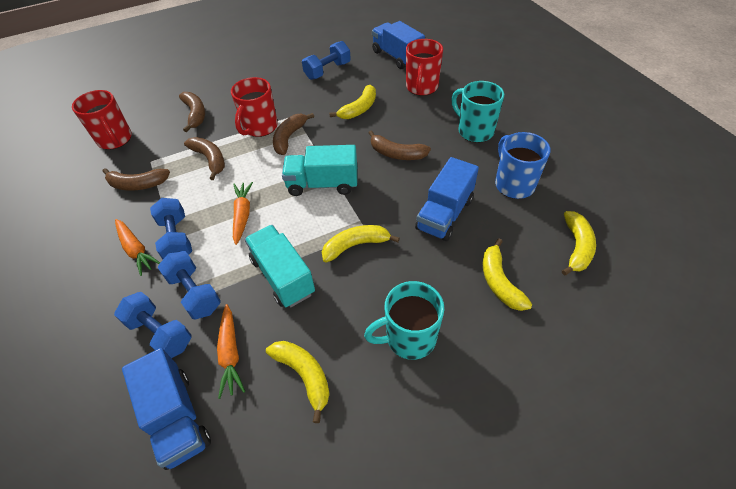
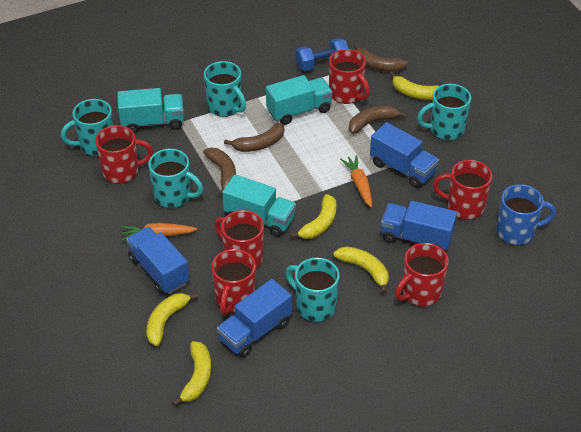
blue dumbbell: 4 -> 1
blue truck: 3 -> 4
brown banana: 5 -> 4
orange carrot: 3 -> 2
red mug: 3 -> 6
turquoise mug: 2 -> 5
turquoise truck: 2 -> 3

